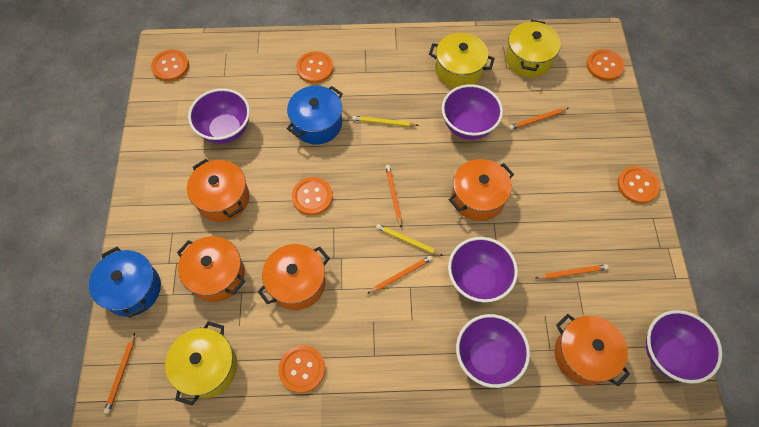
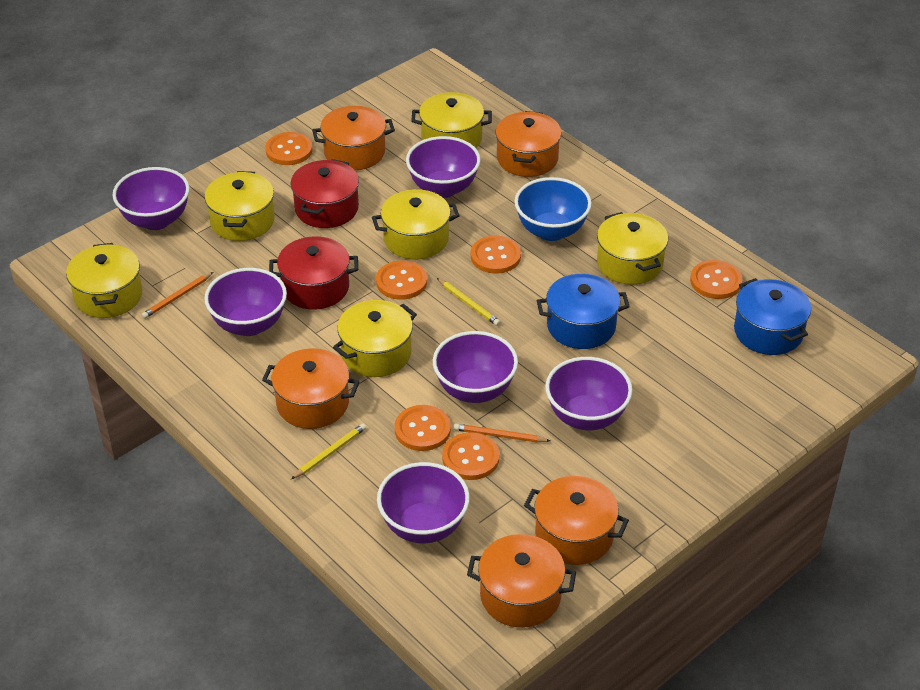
blue bowl: 0 -> 1
orange pencil: 5 -> 2
purple bowl: 5 -> 6
red pot: 0 -> 2
yellow pot: 3 -> 6

